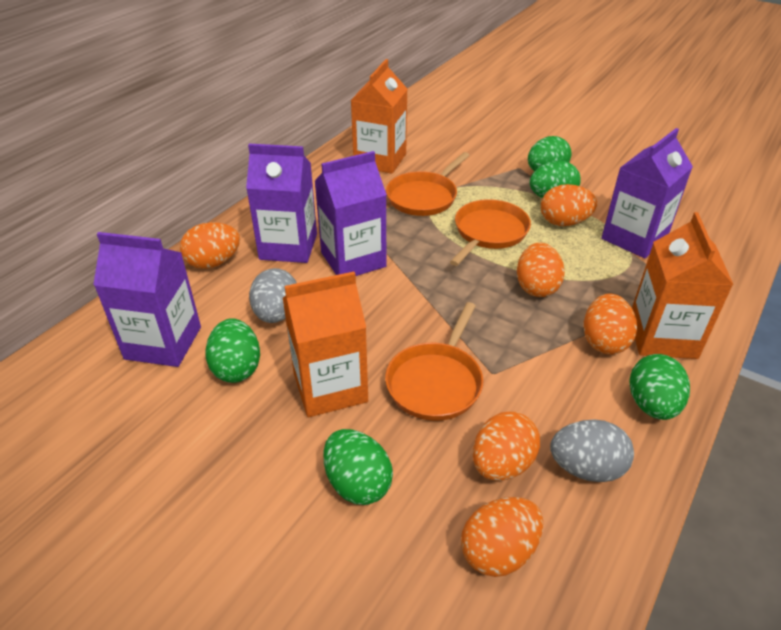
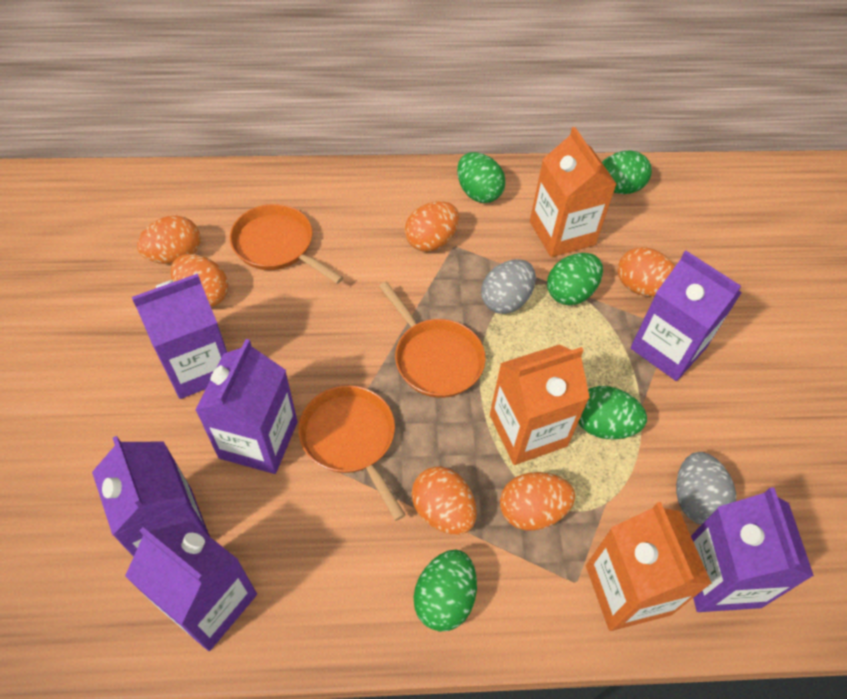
purple carton: 4 -> 6

